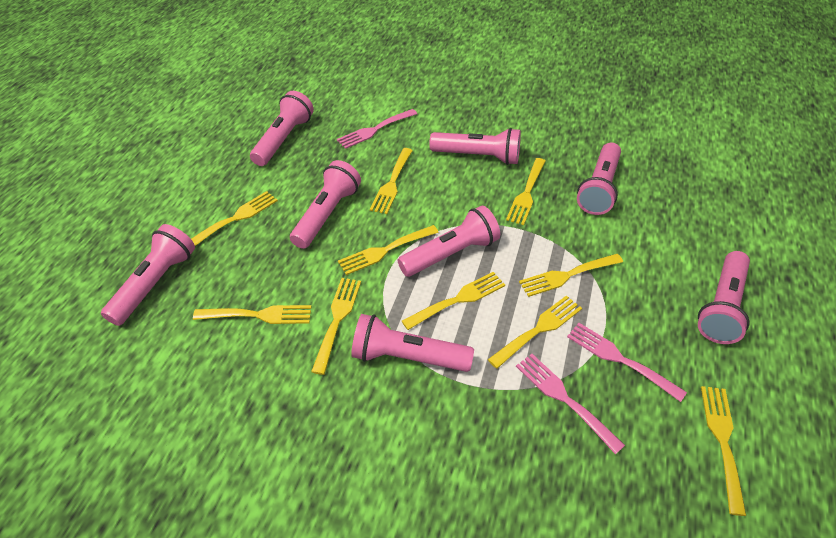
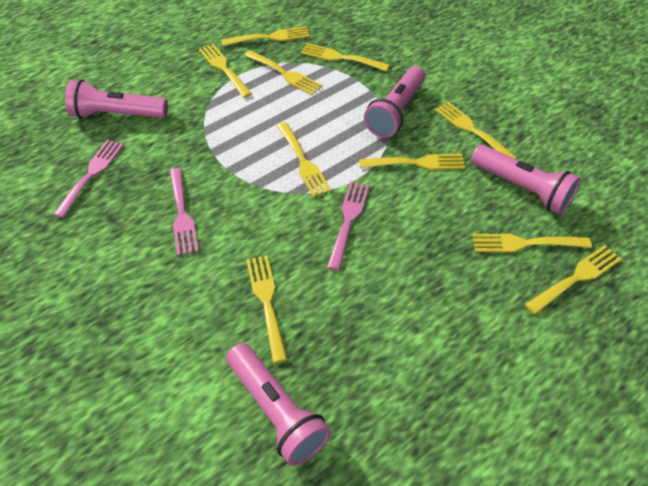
pink flashlight: 8 -> 4

